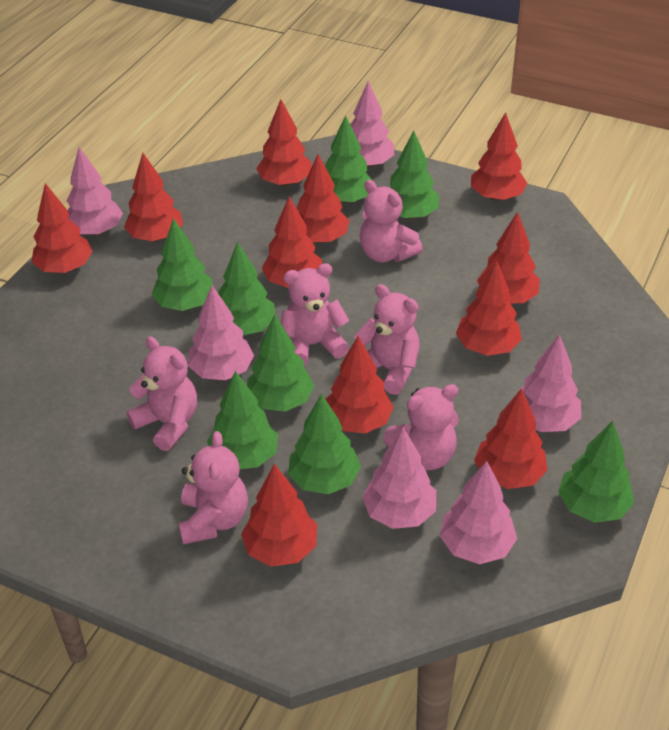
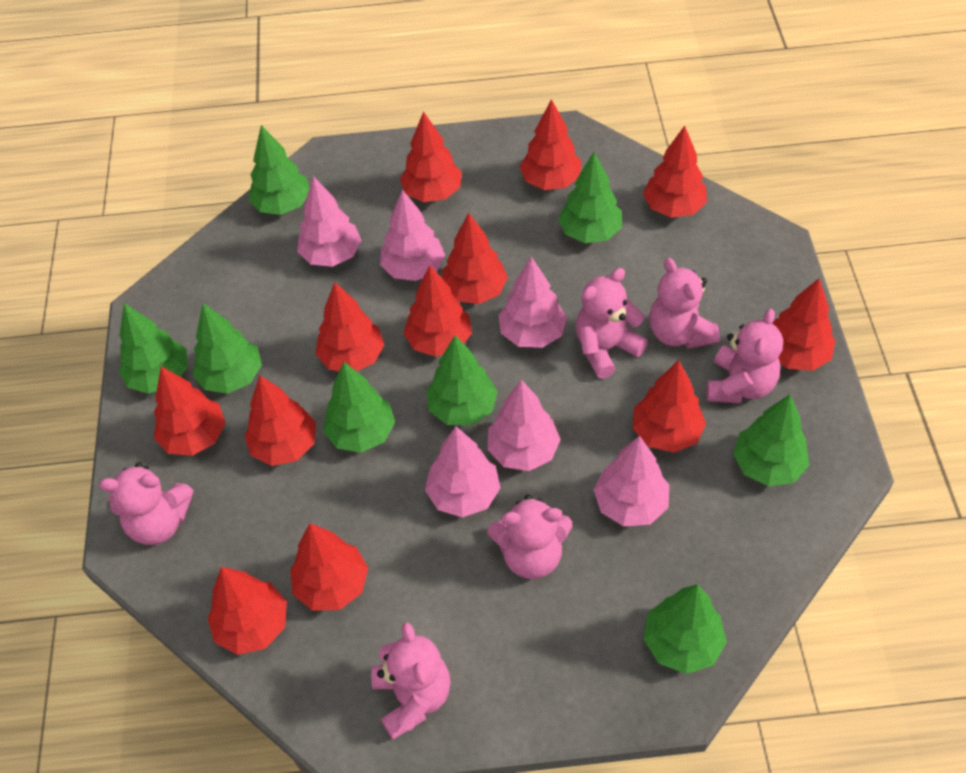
red tree: 11 -> 12

